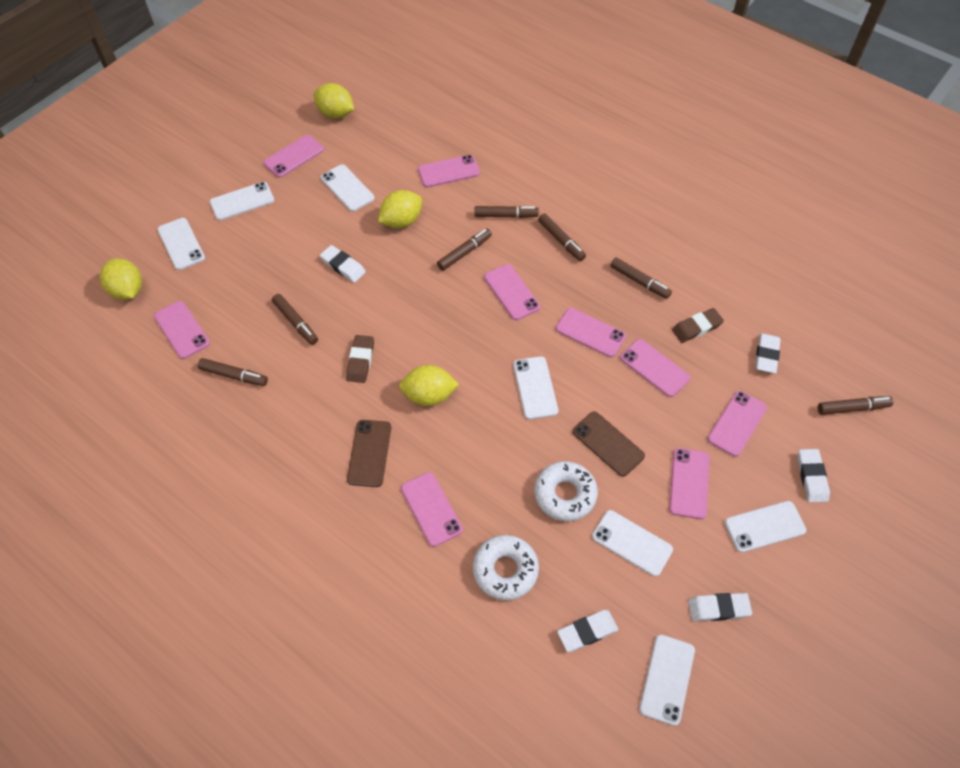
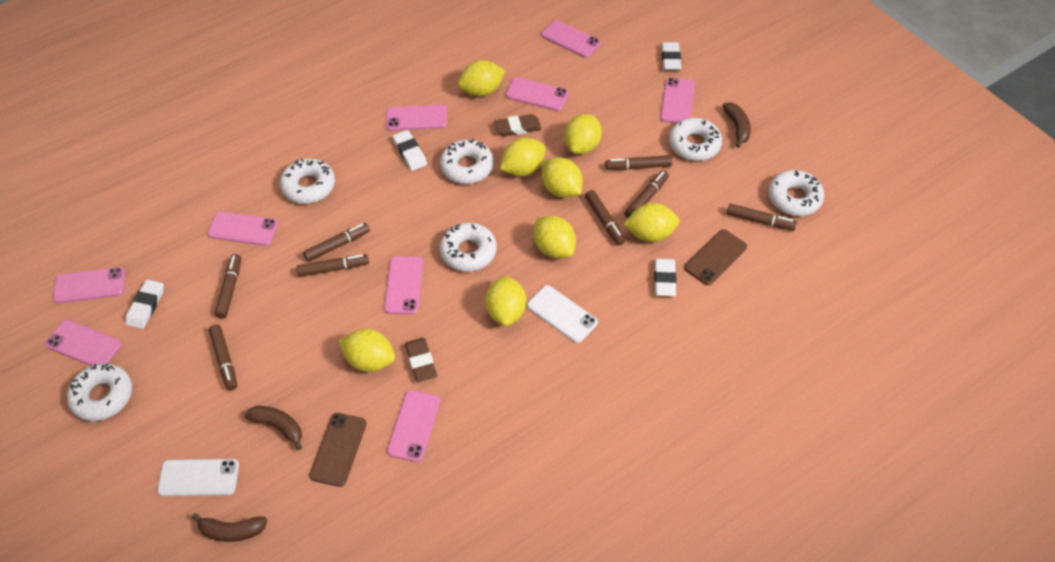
brown banana: 0 -> 3
brown marker: 7 -> 8
white donut: 2 -> 6
white eraser: 5 -> 4
white phone: 7 -> 2
yellow lemon: 4 -> 8

